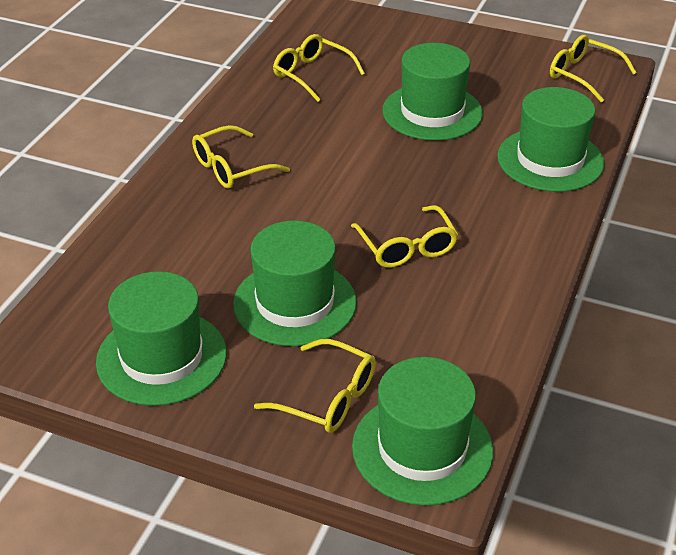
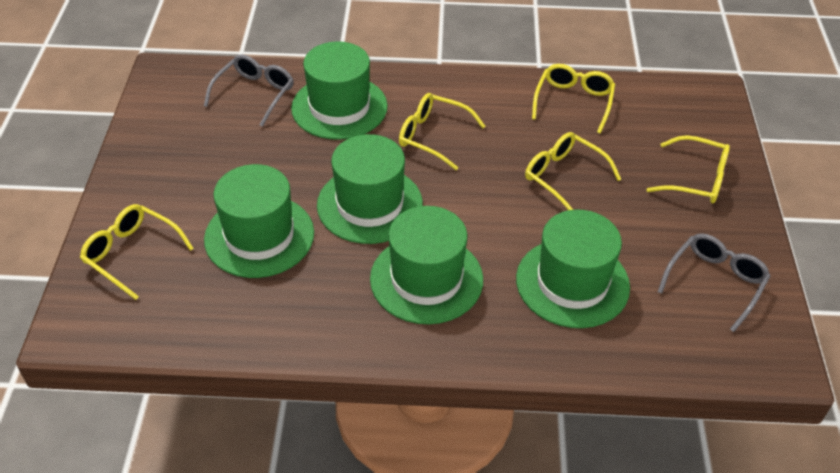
grey glasses: 0 -> 2

